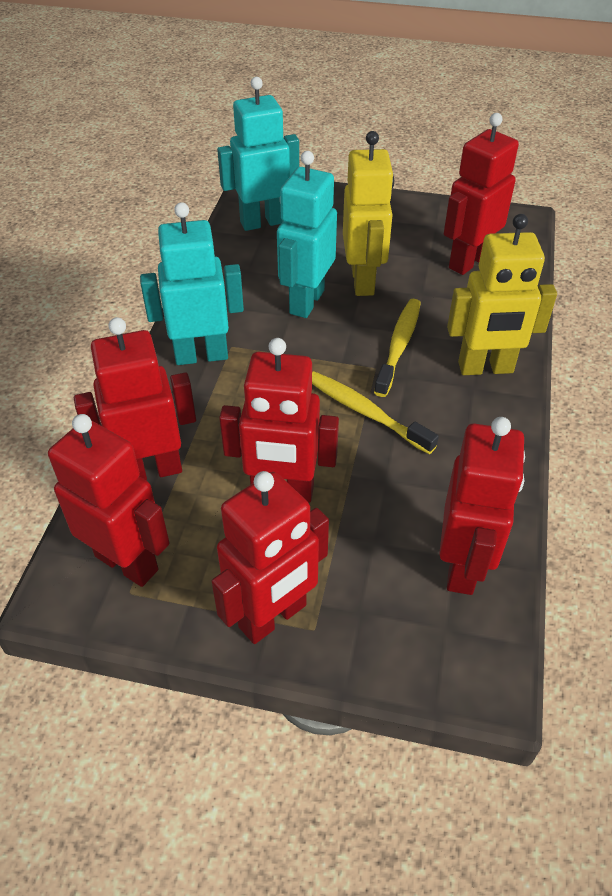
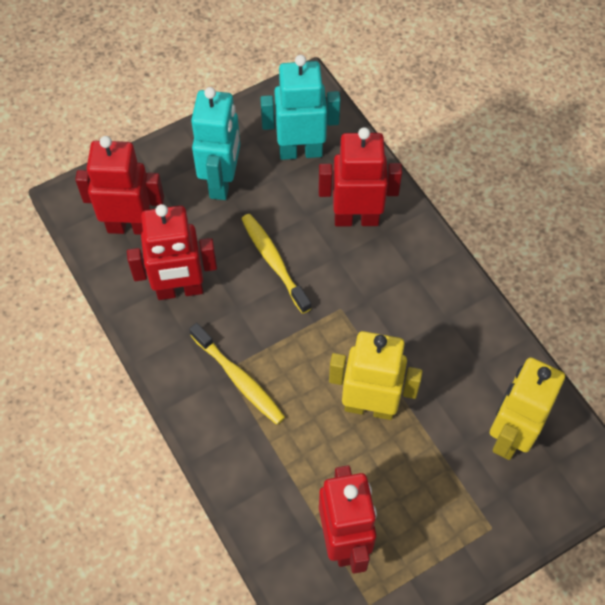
red robot: 6 -> 4
turquoise robot: 3 -> 2

